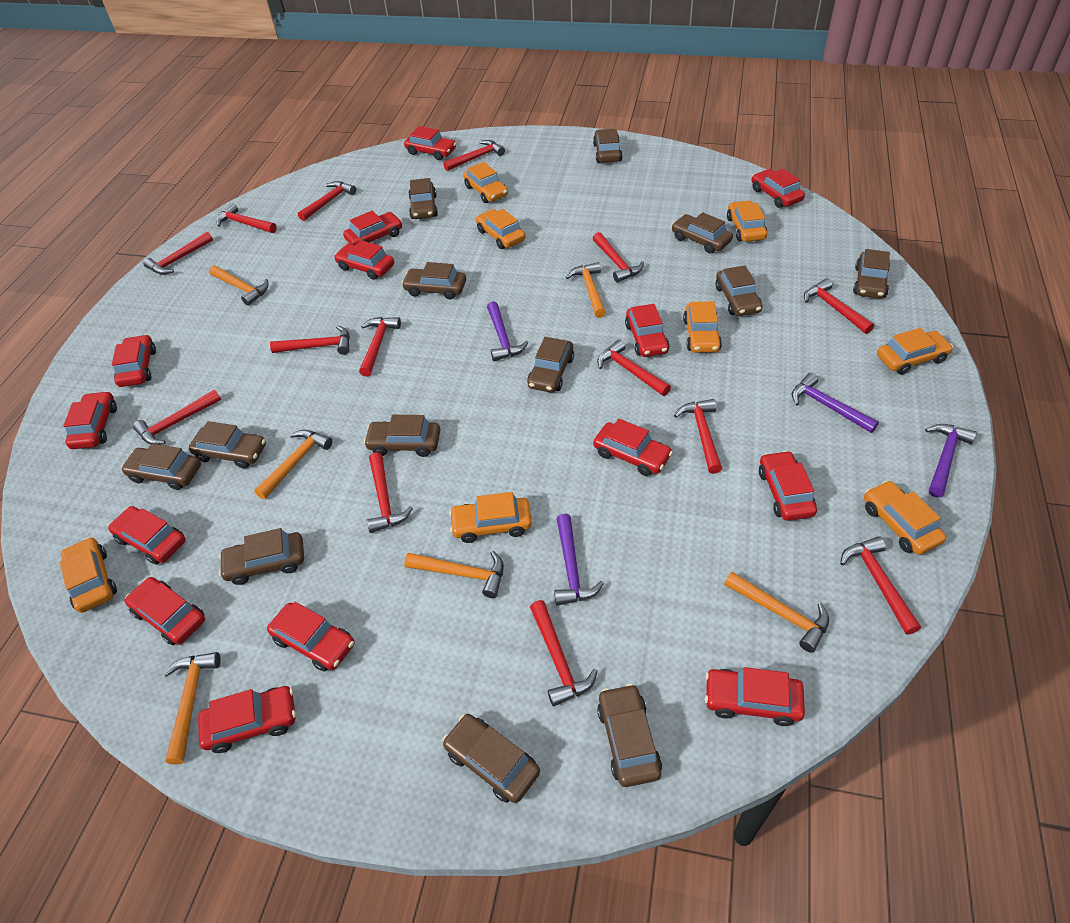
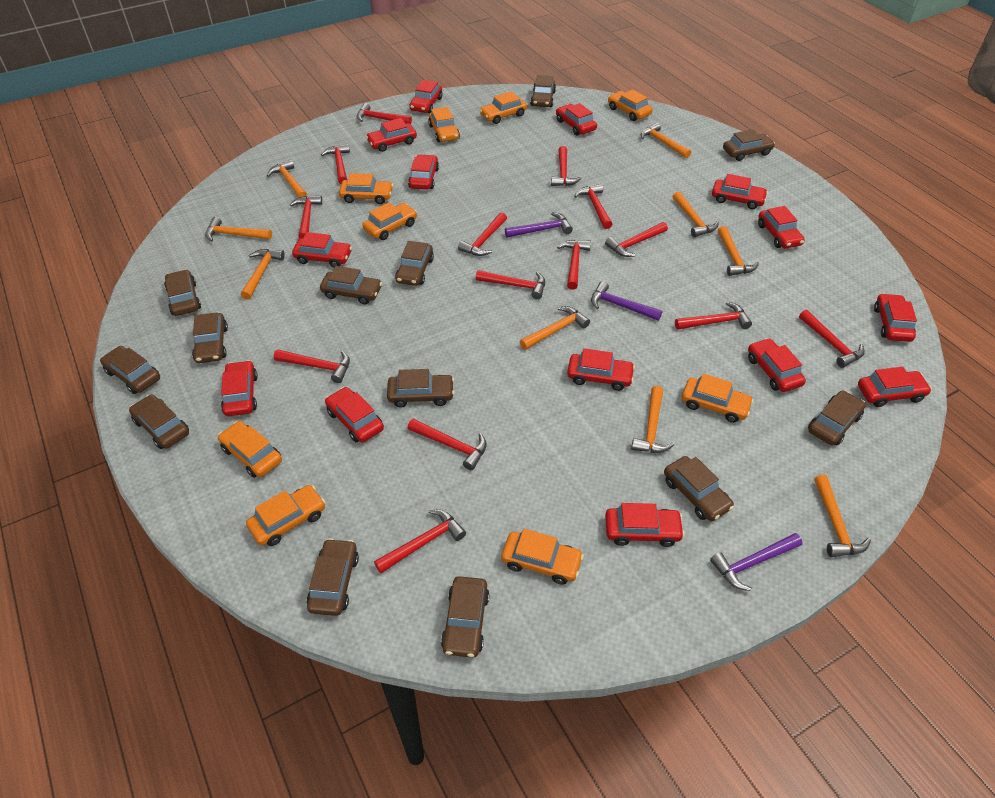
orange car: 8 -> 9
orange hammer: 6 -> 9
purple hammer: 4 -> 3

